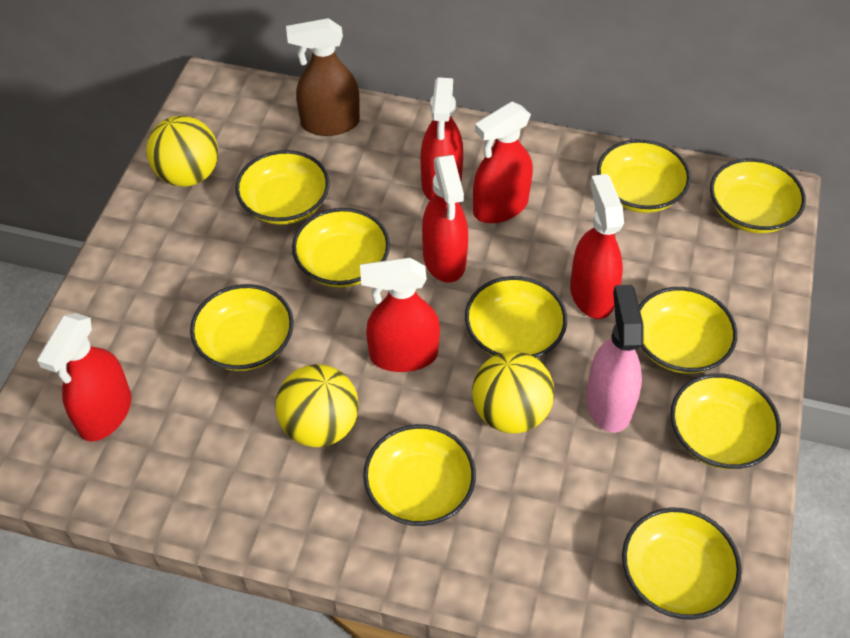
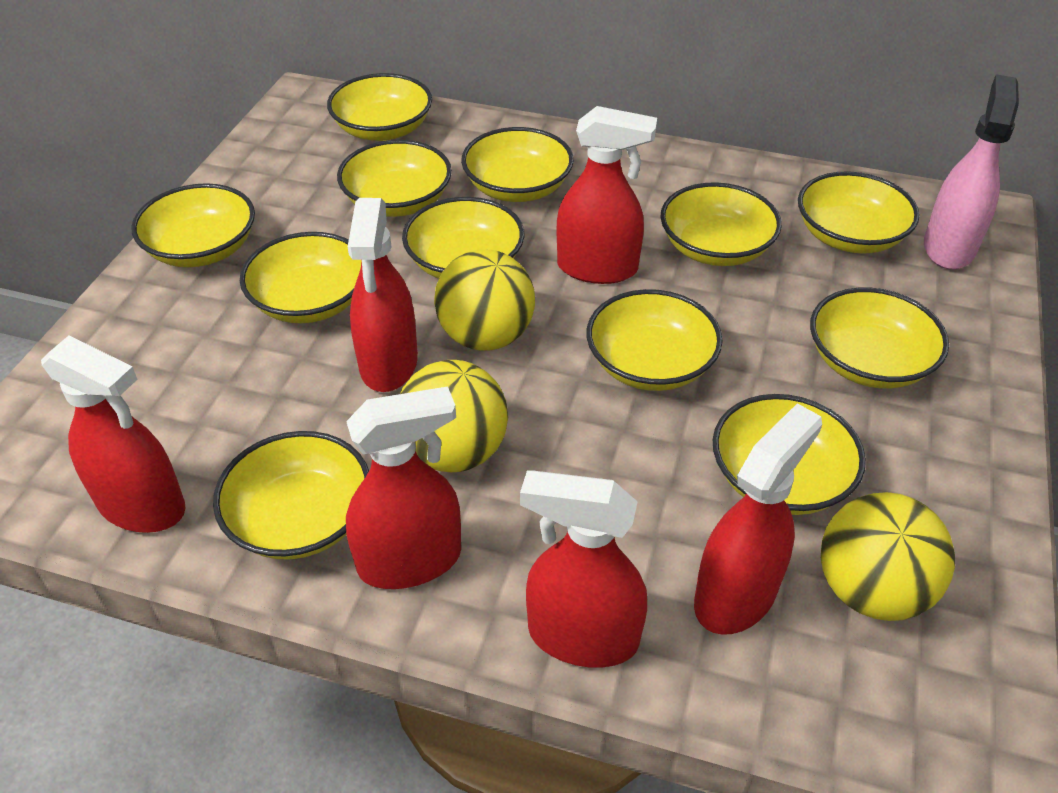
brown spray bottle: 1 -> 0
yellow bowl: 10 -> 12

